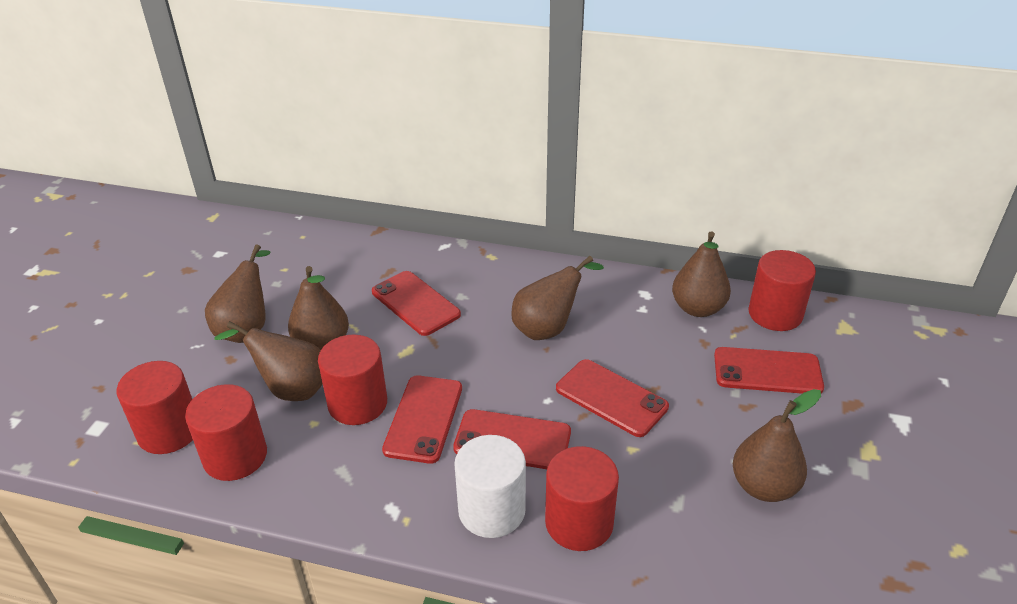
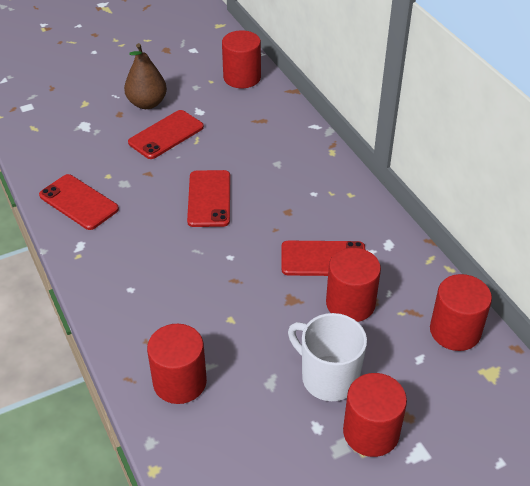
brown pear: 6 -> 1
red phone: 5 -> 4
white cylinder: 1 -> 0
white mug: 0 -> 1

